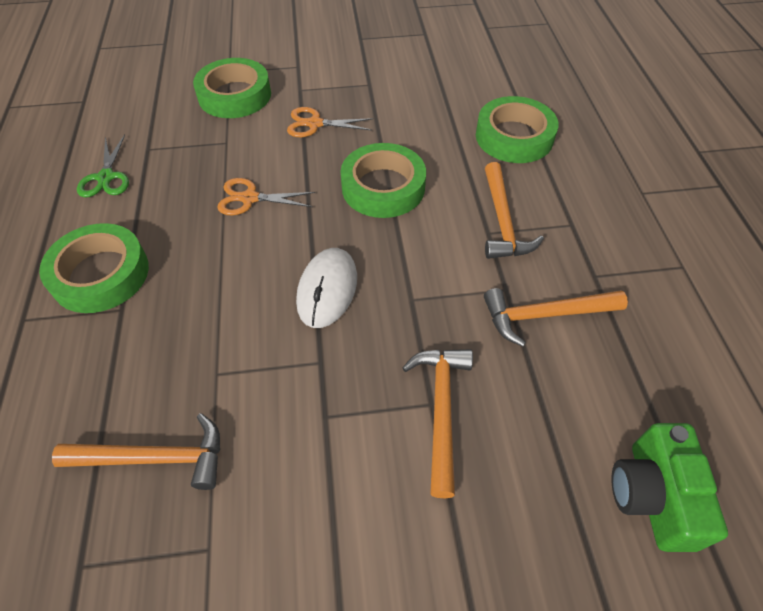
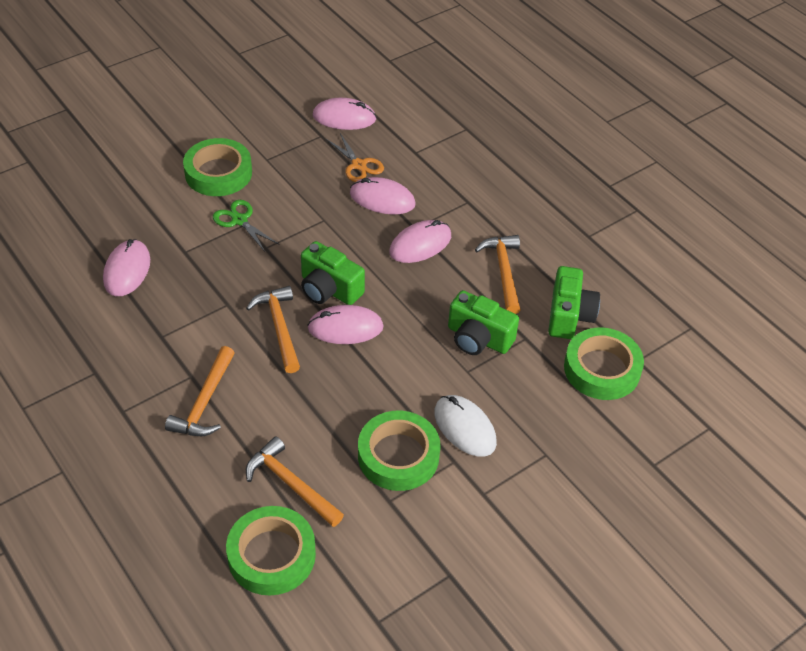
green camera: 1 -> 3
orange scissors: 2 -> 1
pink mouse: 0 -> 5

